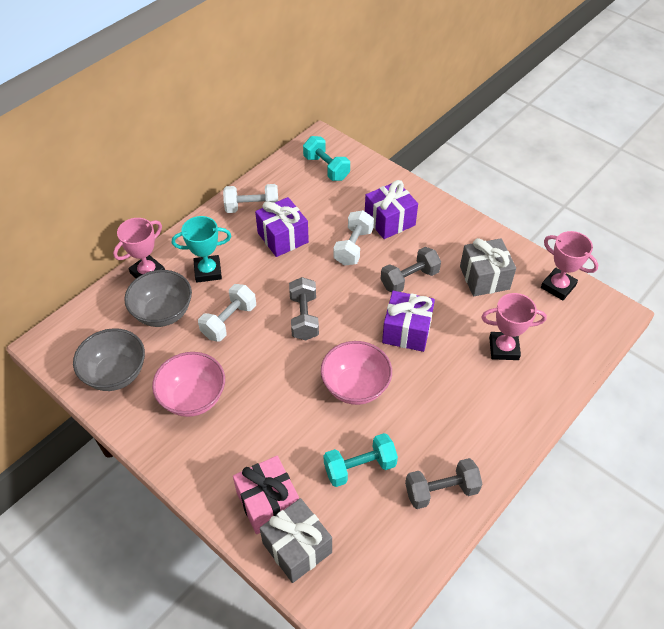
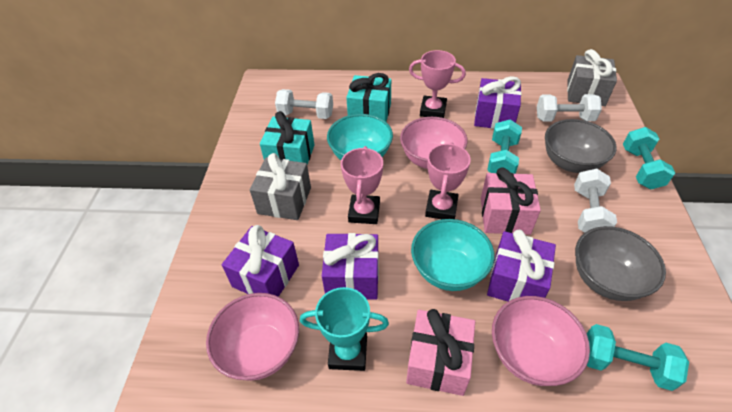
grey dumbbell: 3 -> 0
pink bowl: 2 -> 3
pink gift: 1 -> 2
purple gift: 3 -> 4
turquoise bowl: 0 -> 2
turquoise dumbbell: 2 -> 3
turquoise gift: 0 -> 2

